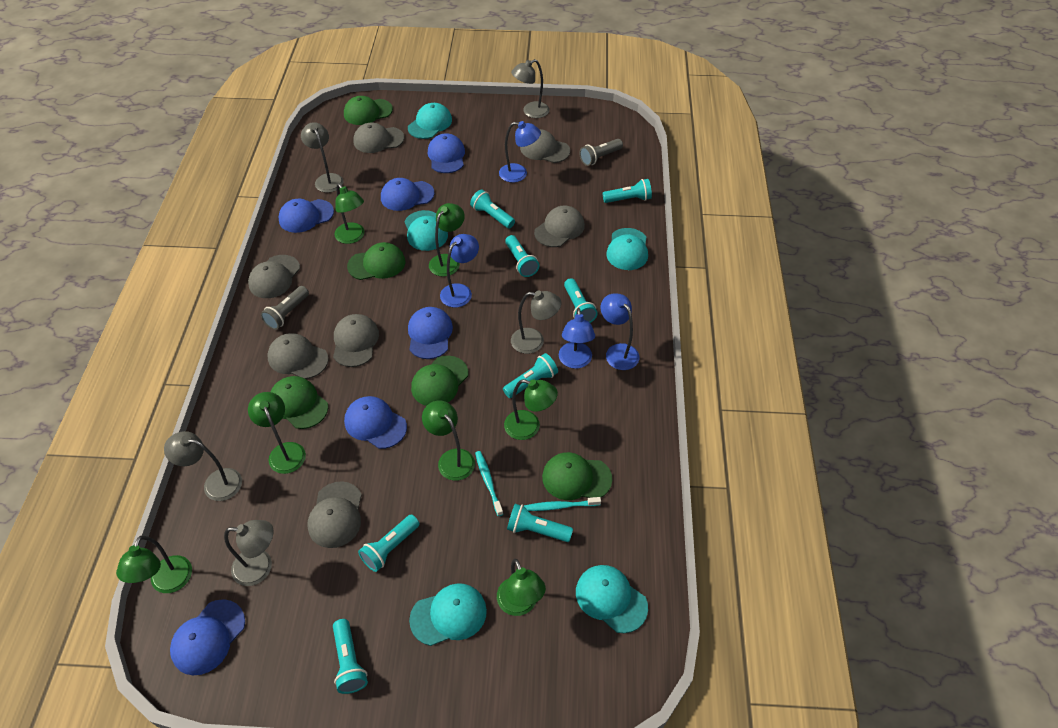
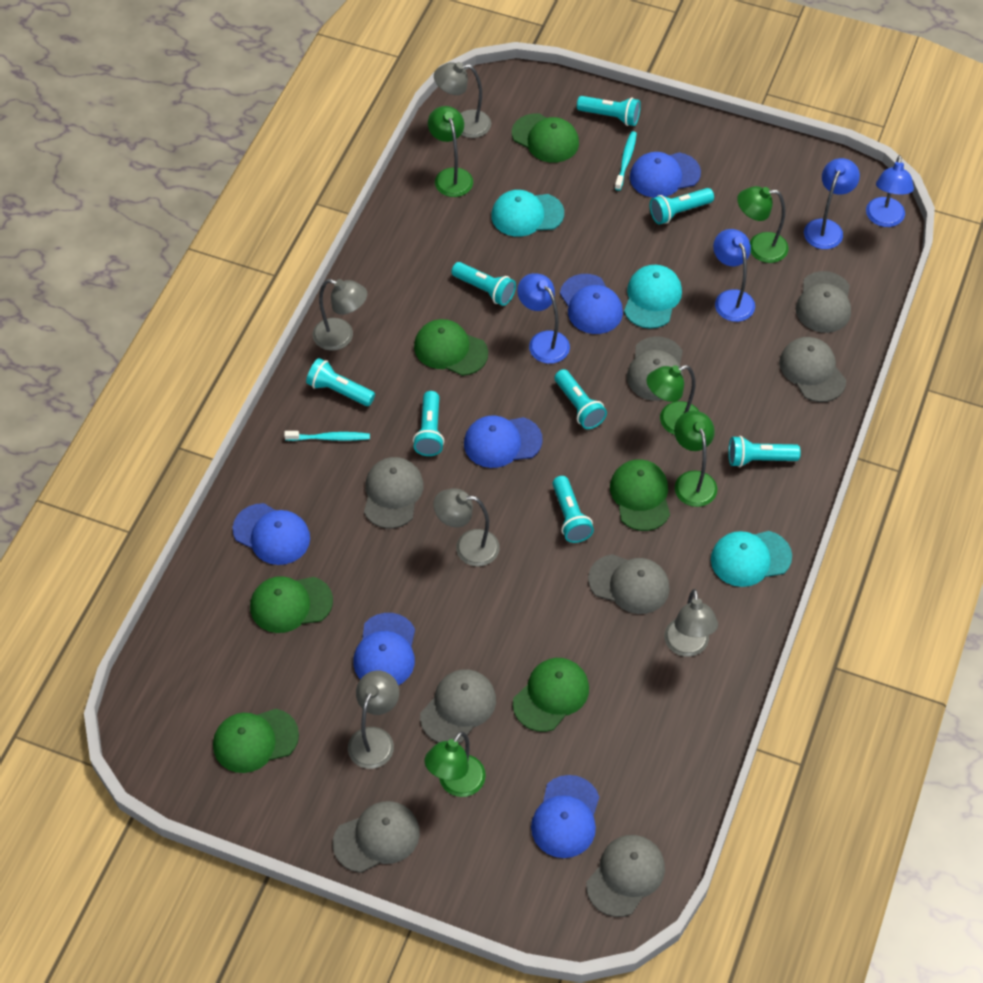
green cap: 5 -> 6
green lamp: 7 -> 5
grey cap: 7 -> 8
grey flashlight: 2 -> 0
turquoise cap: 5 -> 3

